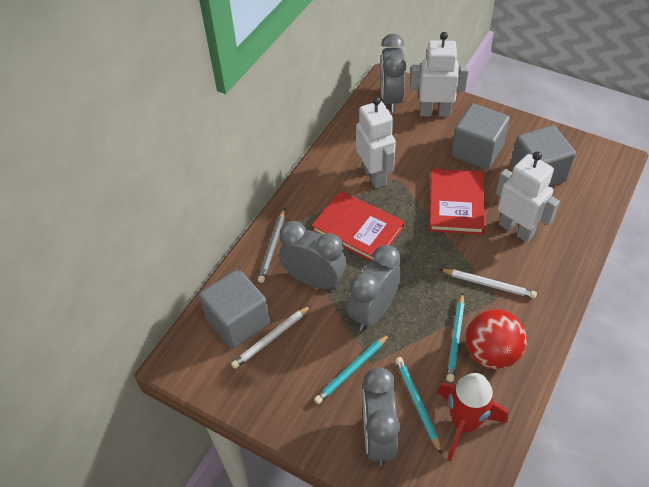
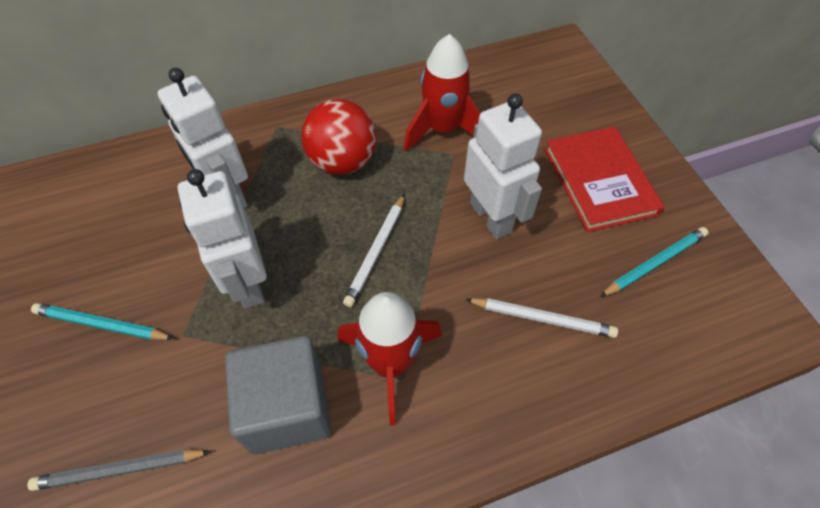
grey clock: 4 -> 0
grey cube: 3 -> 1
red book: 2 -> 1
red rocket: 1 -> 2
turquoise pencil: 3 -> 2

